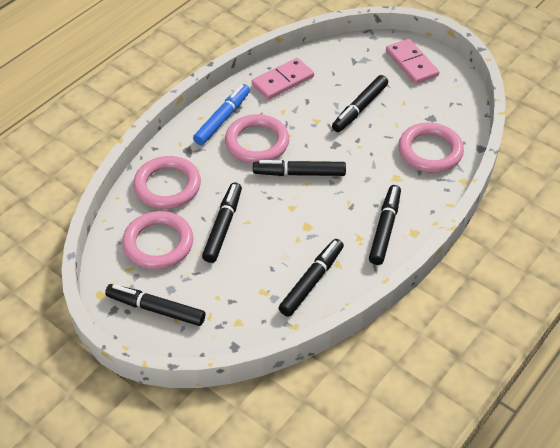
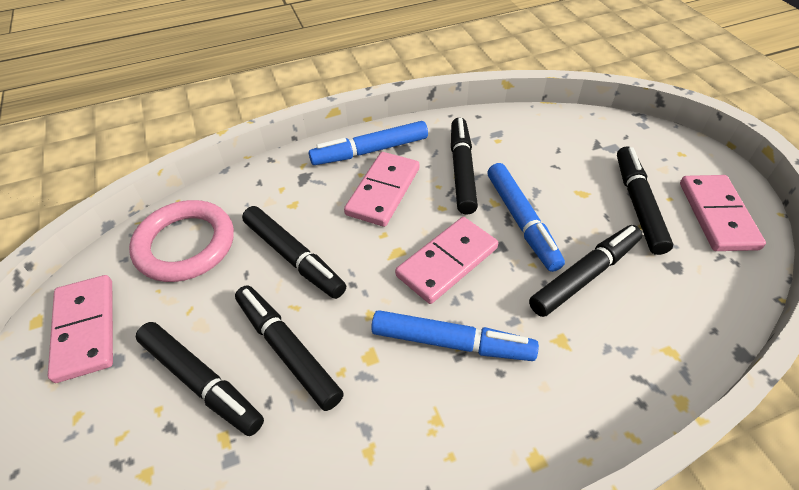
blue marker: 1 -> 3
pink domino: 2 -> 4
pink ring: 4 -> 1

